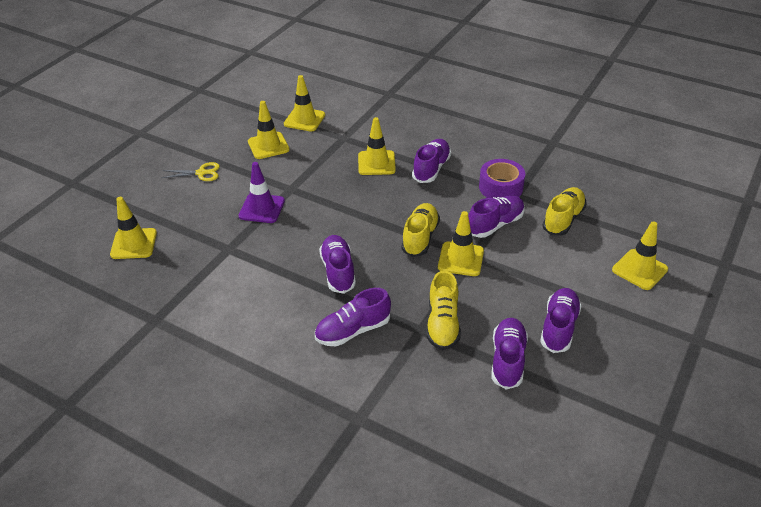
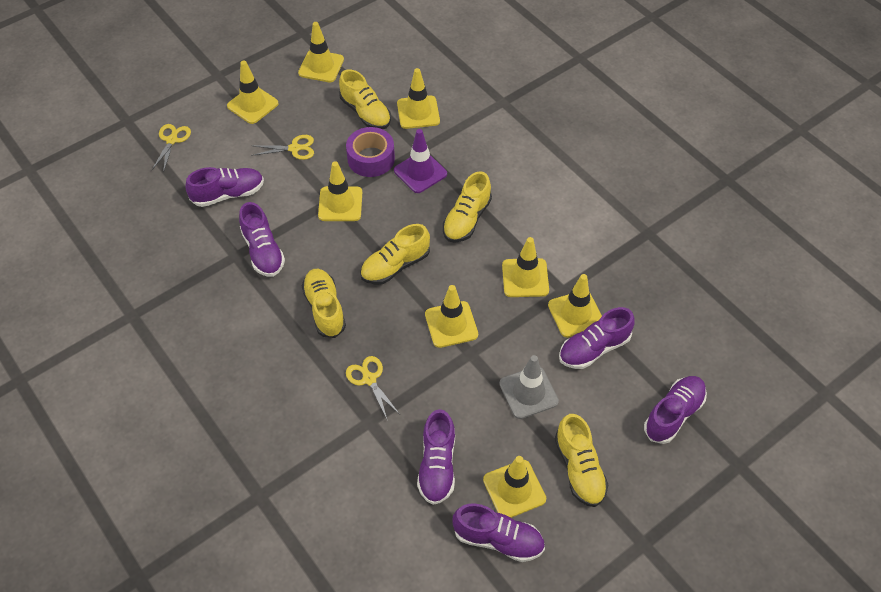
grey traffic cone: 0 -> 1
yellow scissors: 1 -> 3
yellow shoe: 3 -> 5
yellow traffic cone: 6 -> 8

